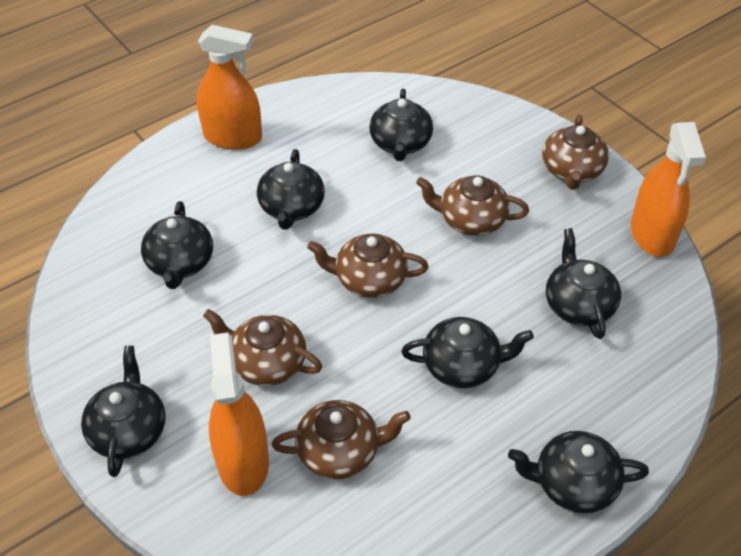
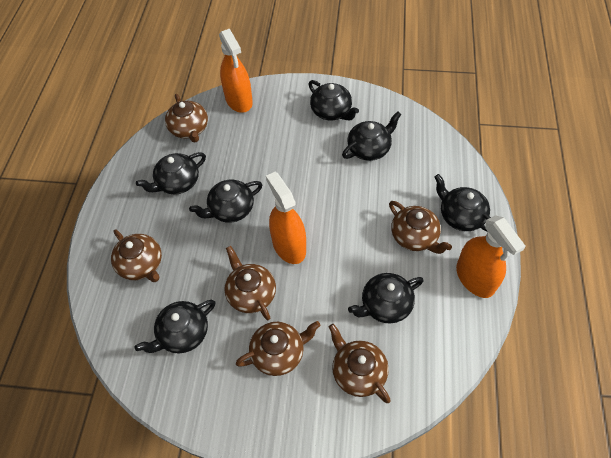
brown teapot: 5 -> 6

